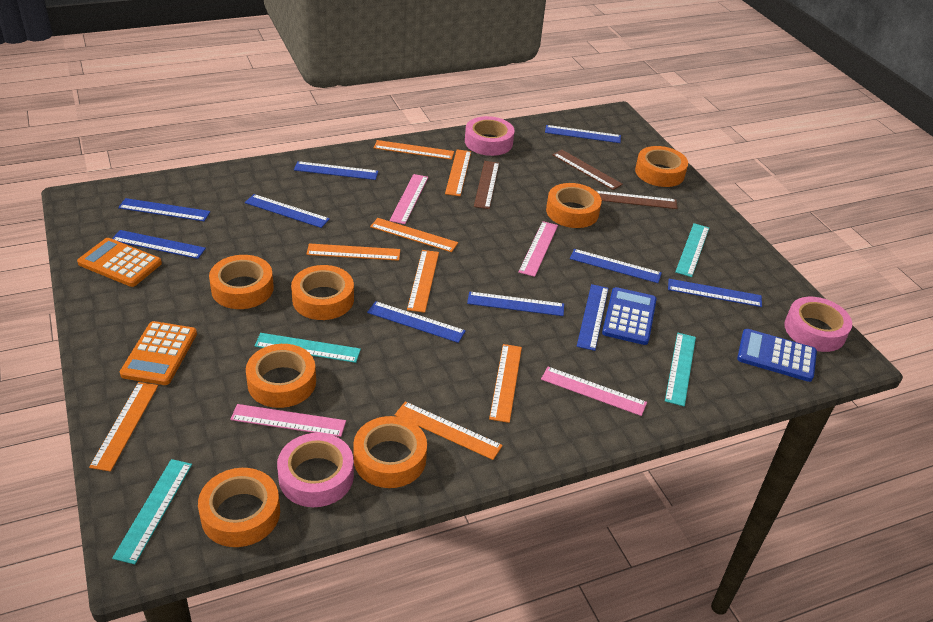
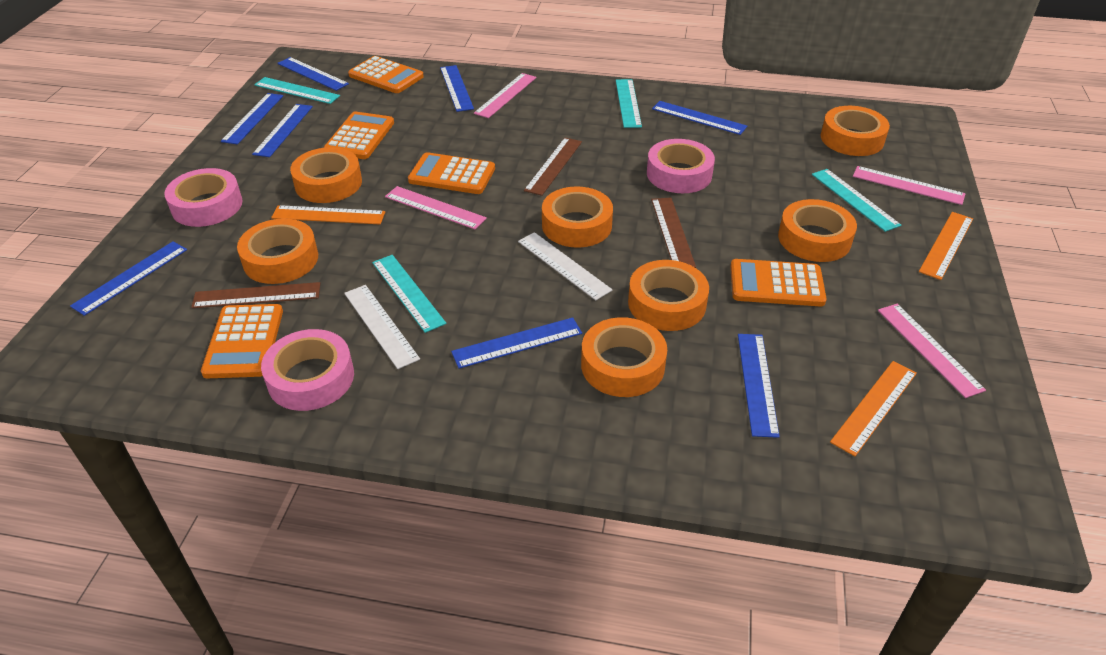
blue calculator: 2 -> 0
blue ruler: 10 -> 8
orange calculator: 2 -> 5
orange ruler: 8 -> 3
white ruler: 0 -> 2

